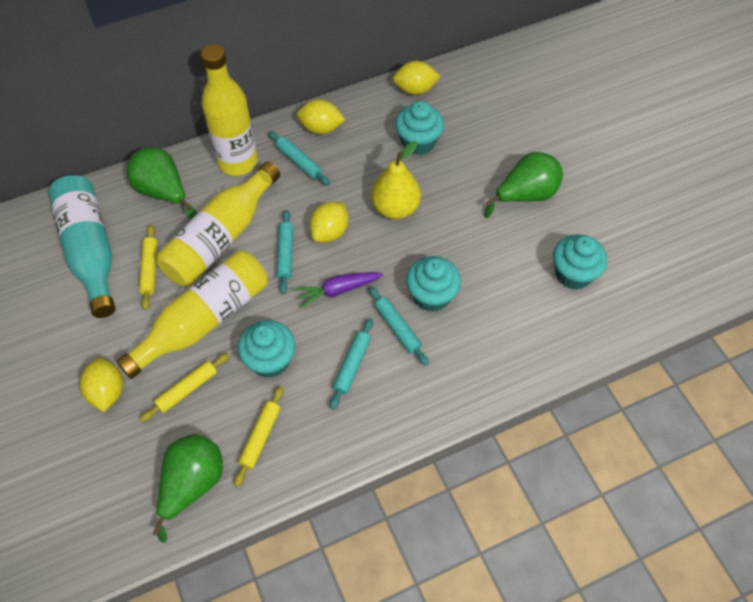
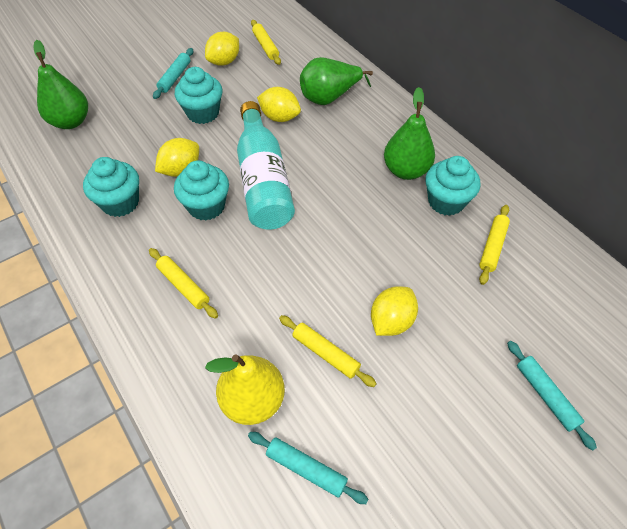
purple carrot: 1 -> 0
turquoise rolling pin: 4 -> 3
yellow bottle: 3 -> 0
yellow rolling pin: 3 -> 4

